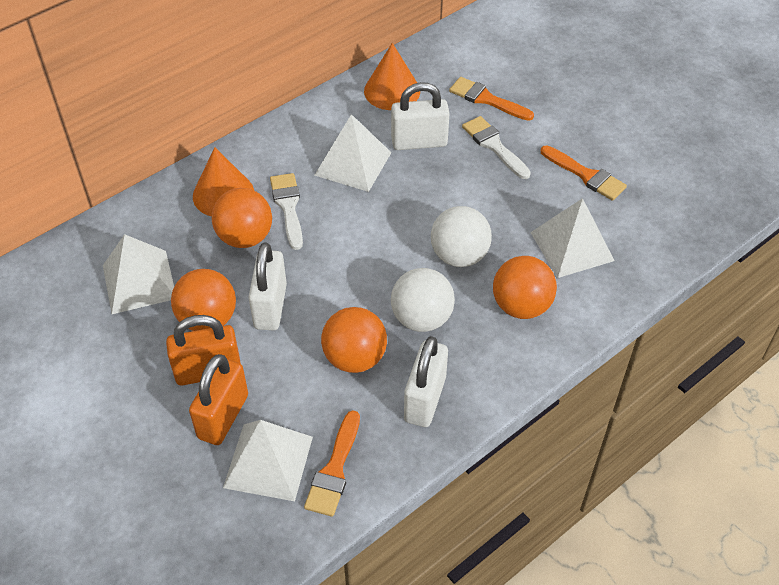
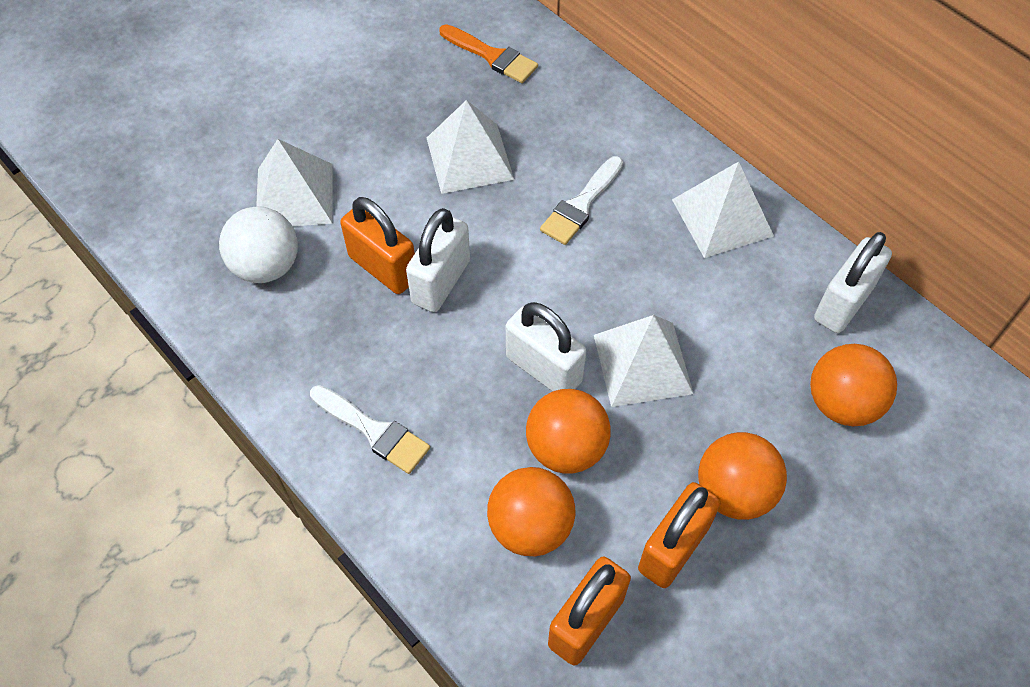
orange brush: 3 -> 1
orange cone: 2 -> 0
orange padlock: 2 -> 3
white ball: 2 -> 1

